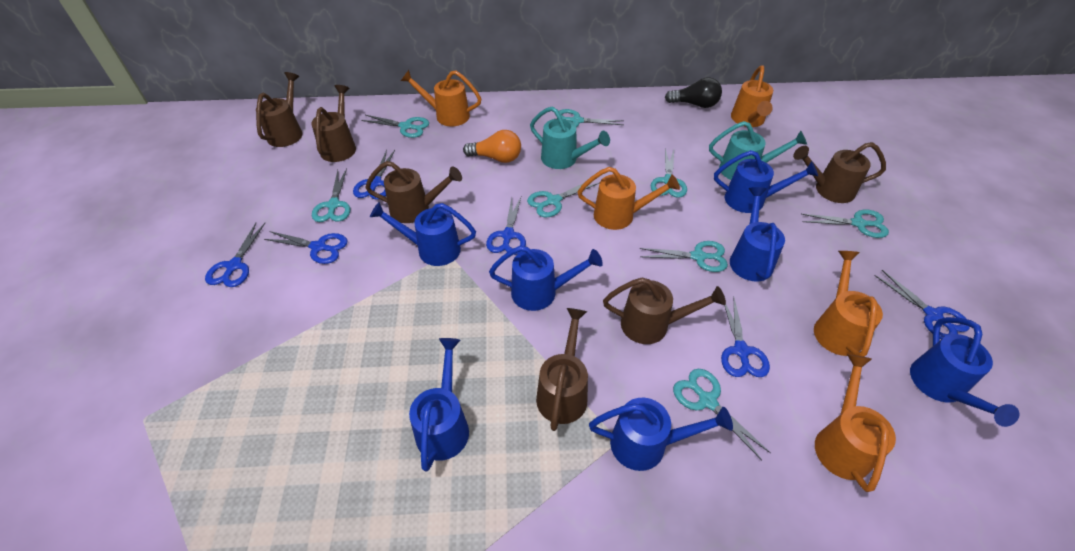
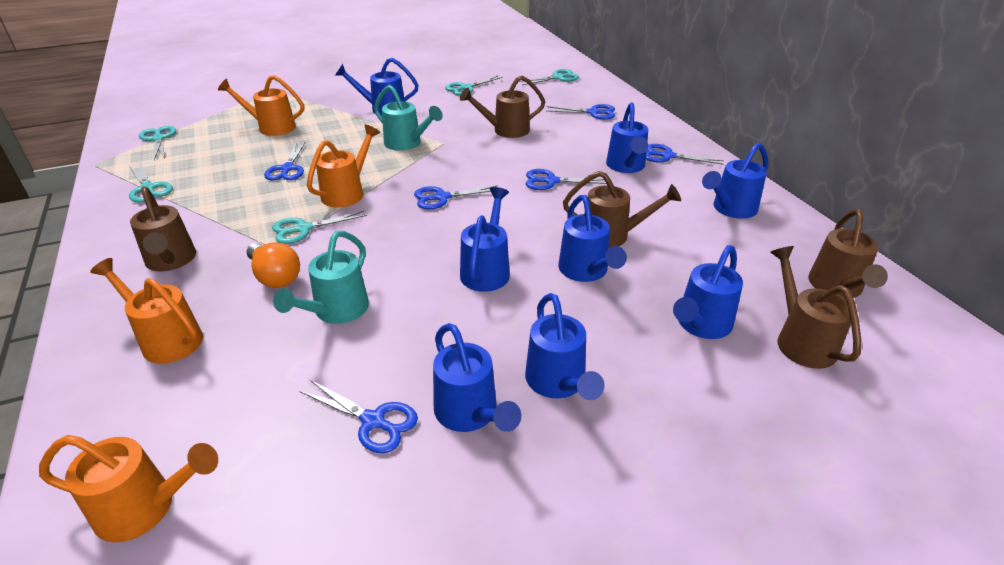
black light bulb: 1 -> 0
blue watering can: 7 -> 8
brown watering can: 6 -> 5
orange watering can: 5 -> 4
turquoise scissors: 8 -> 5

